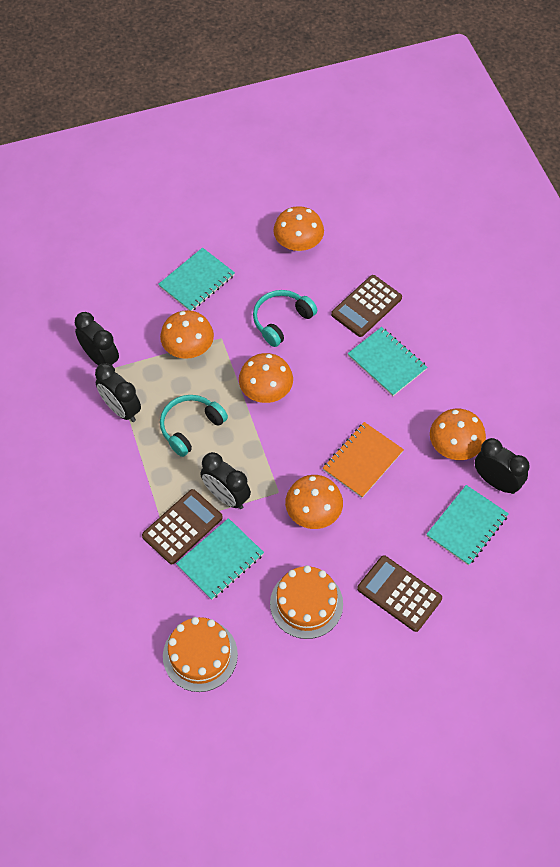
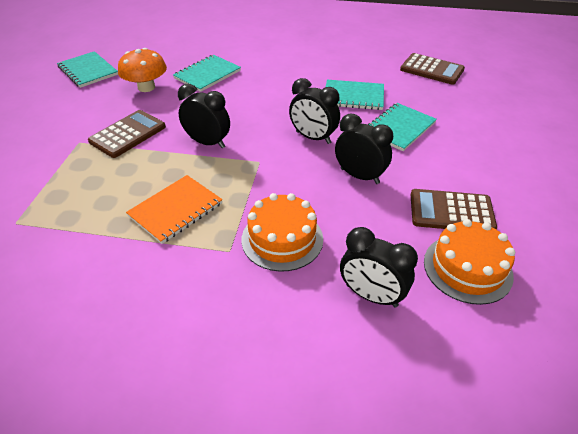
orange mushroom: 5 -> 1
turquoise headphones: 2 -> 0

